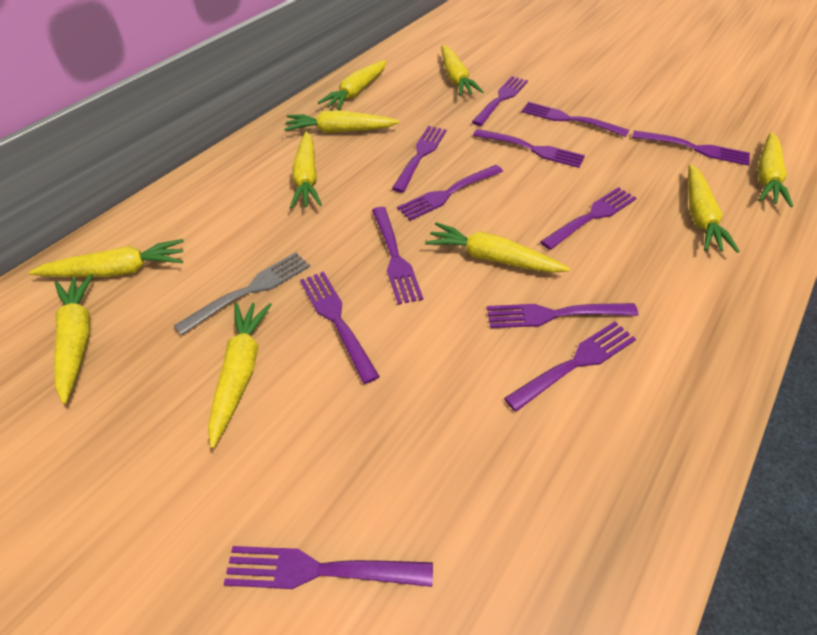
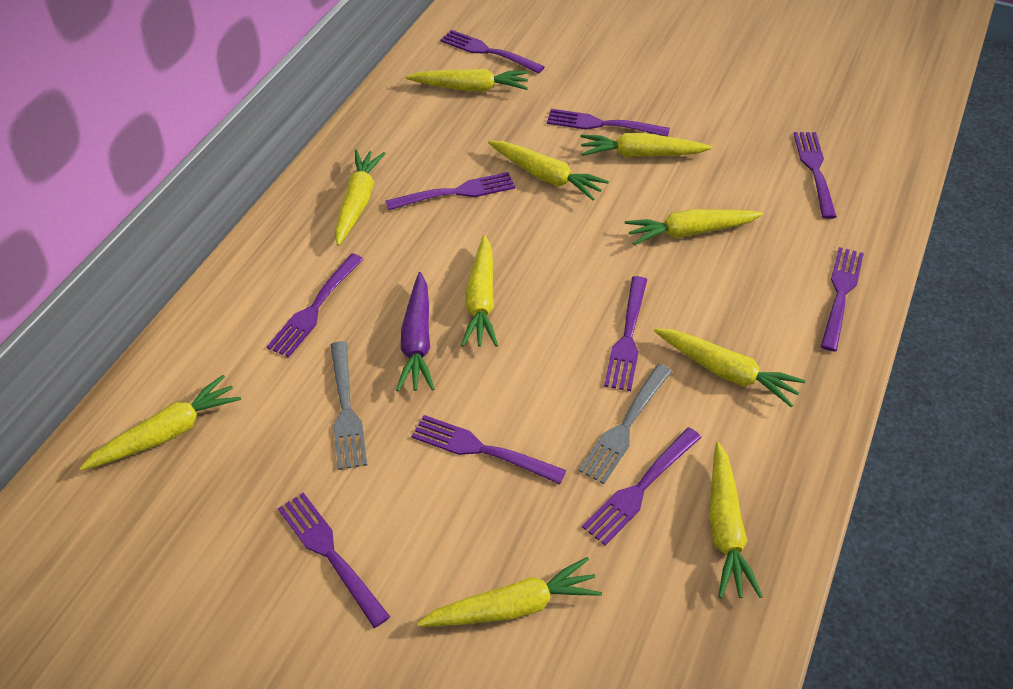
grey fork: 1 -> 2
purple carrot: 0 -> 1
purple fork: 12 -> 10

